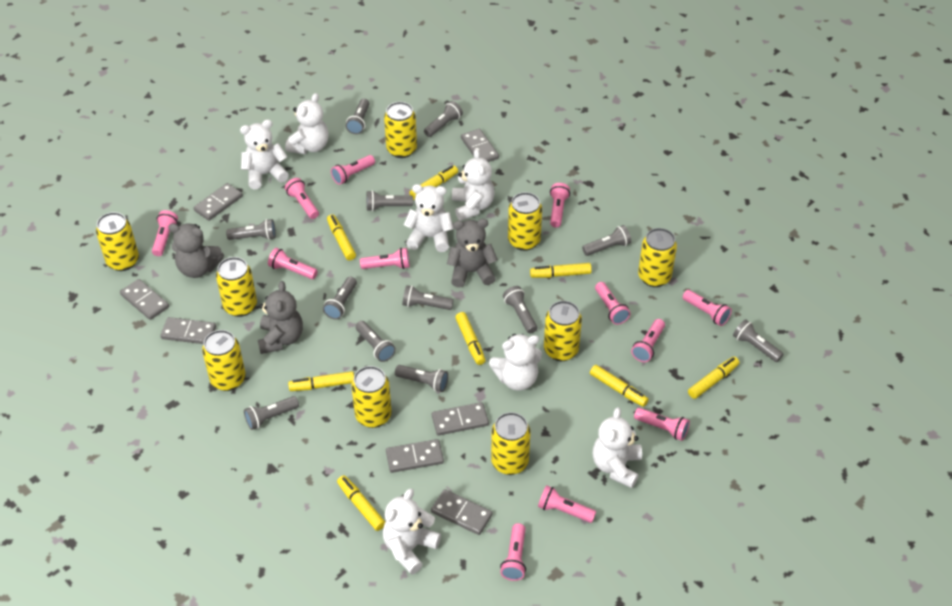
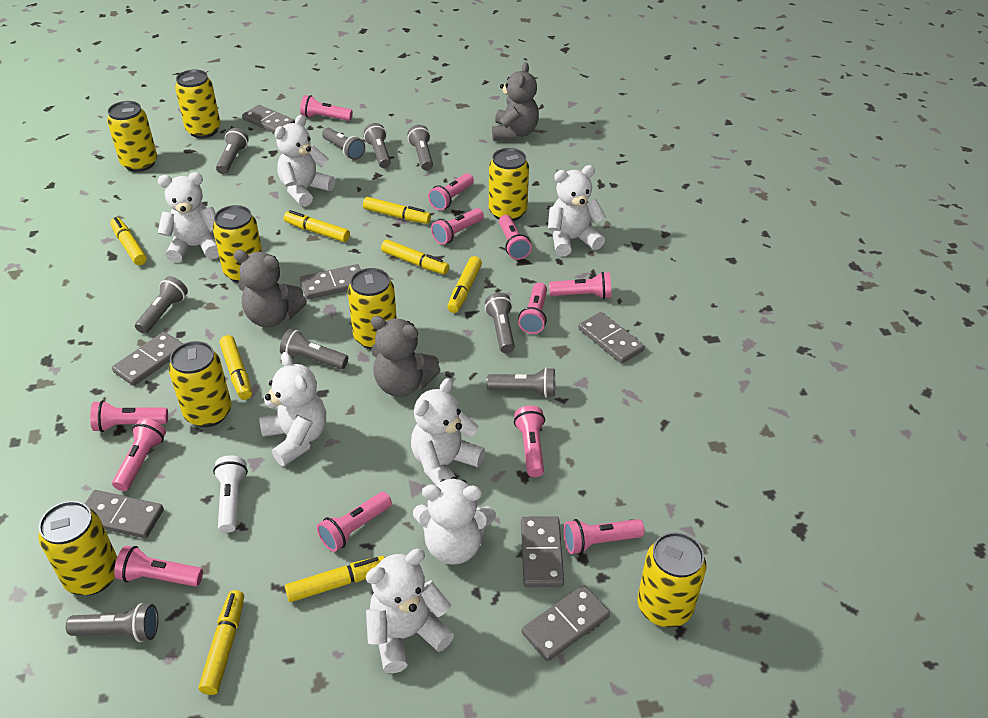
grey flashlight: 12 -> 9
white flashlight: 0 -> 1
yellow can: 9 -> 8

